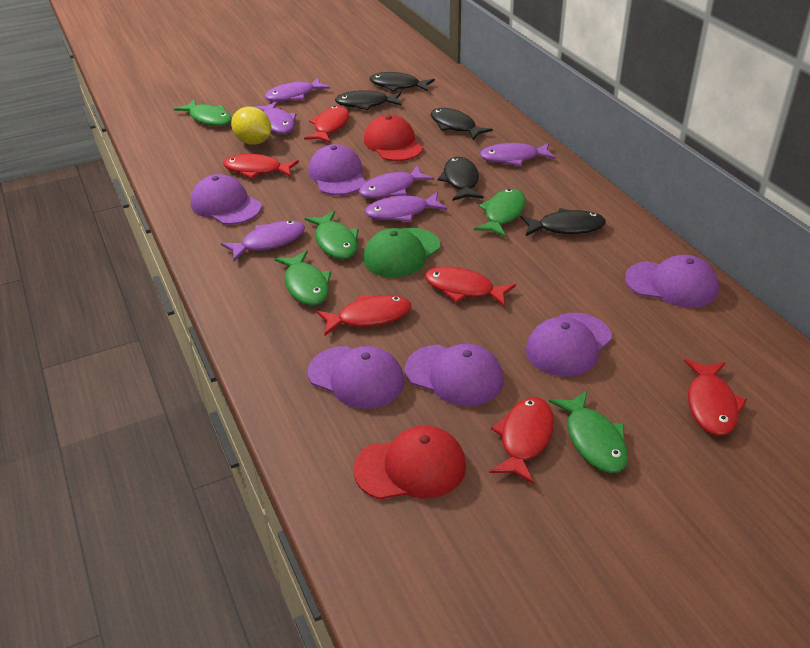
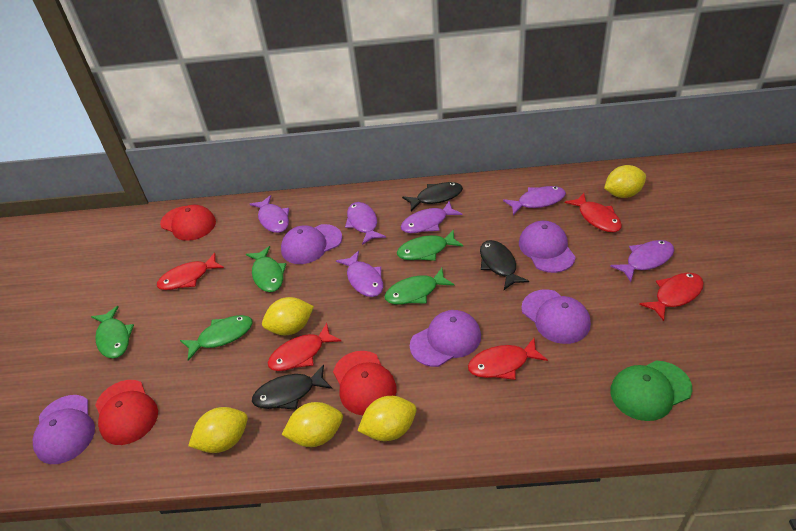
black fish: 5 -> 3
purple cap: 6 -> 5
red cap: 2 -> 3
red fish: 6 -> 5
yellow lemon: 1 -> 5

